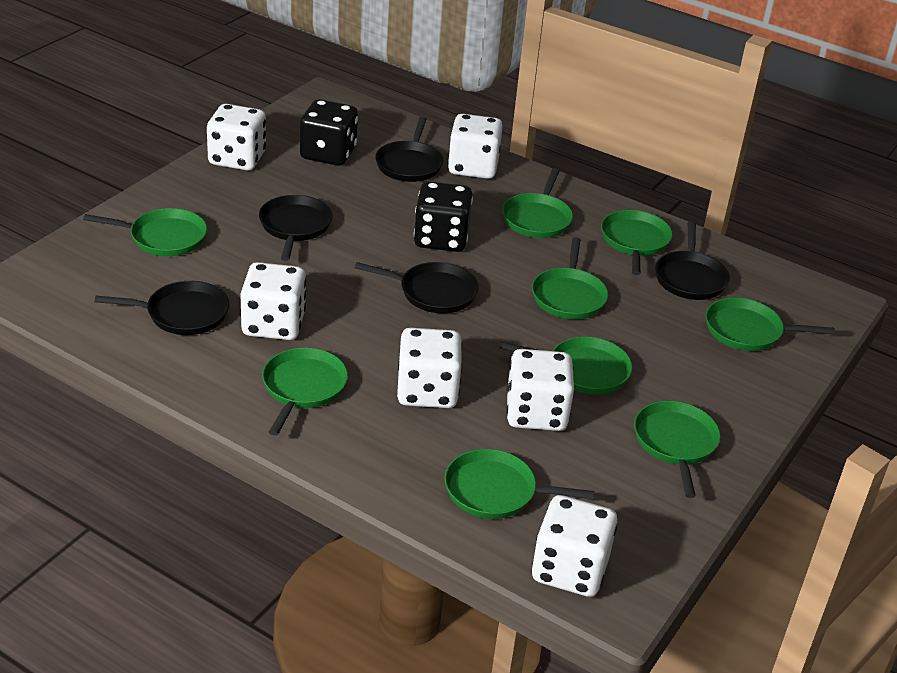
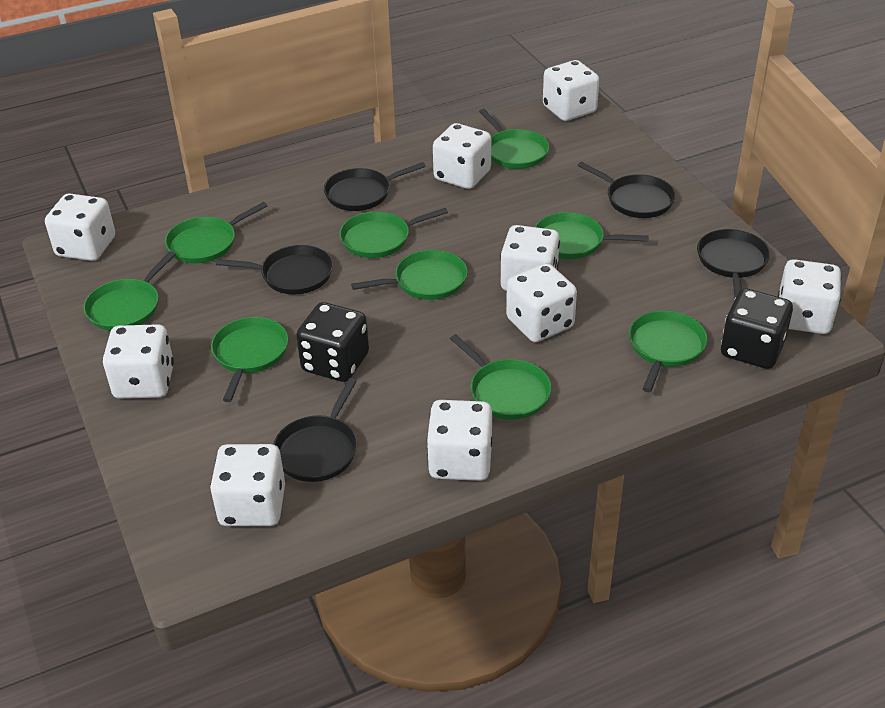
white dice: 6 -> 9

